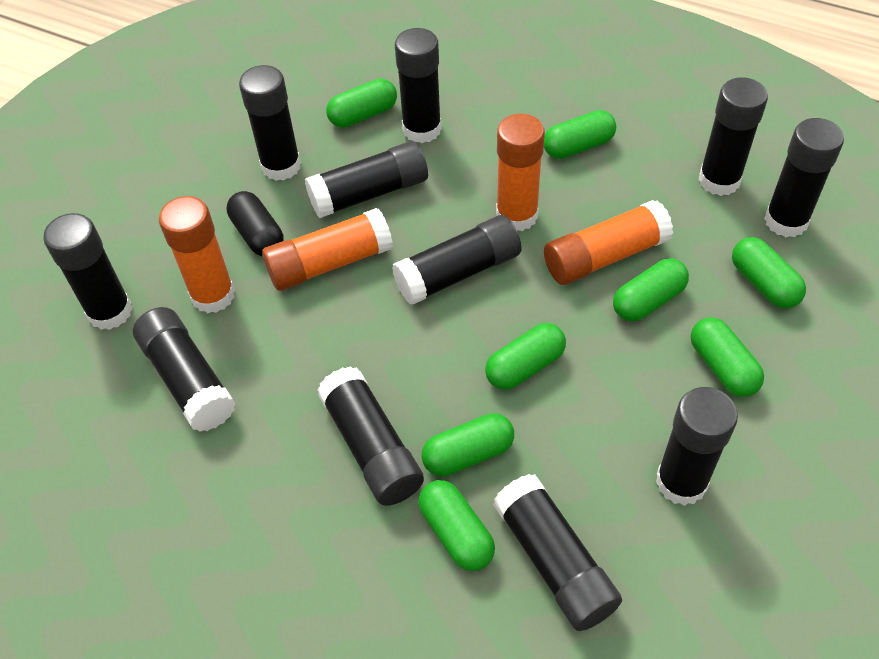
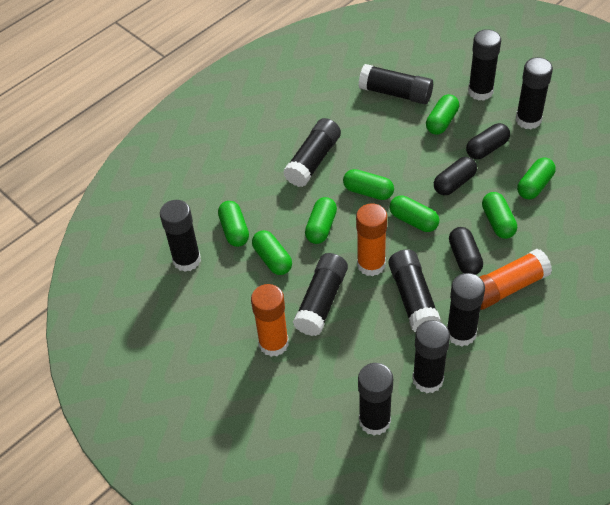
black capsule: 1 -> 3
black glue stick: 11 -> 10
orange glue stick: 4 -> 3

